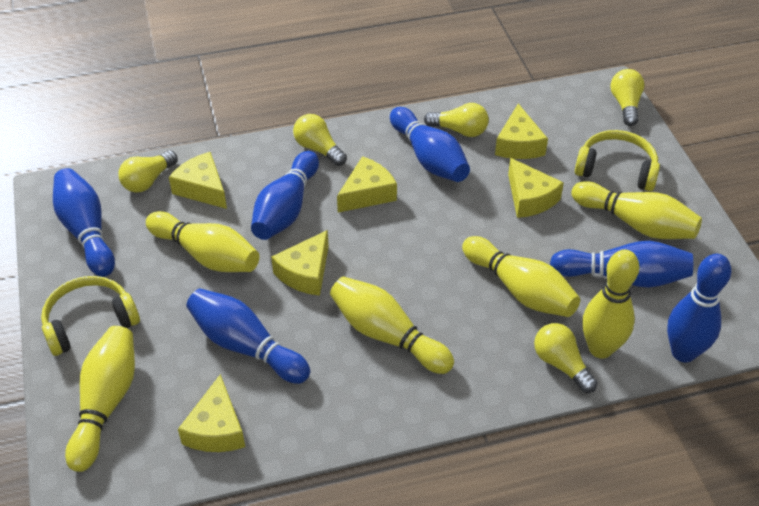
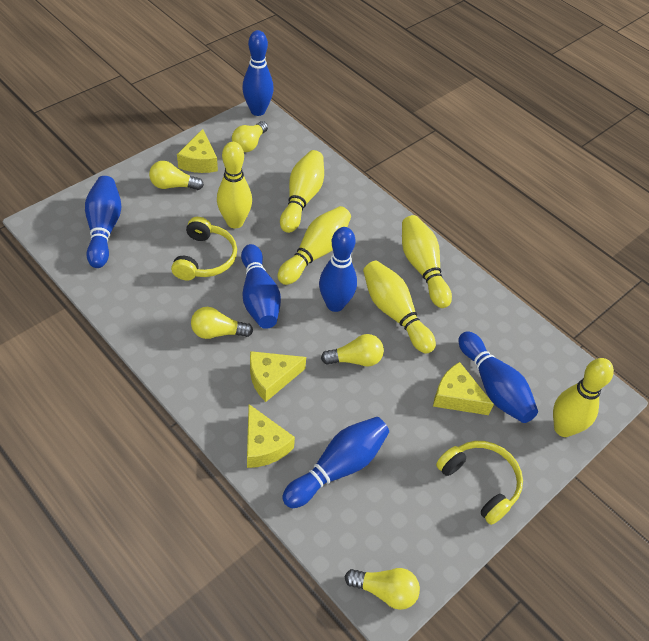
yellow cheese: 6 -> 4

